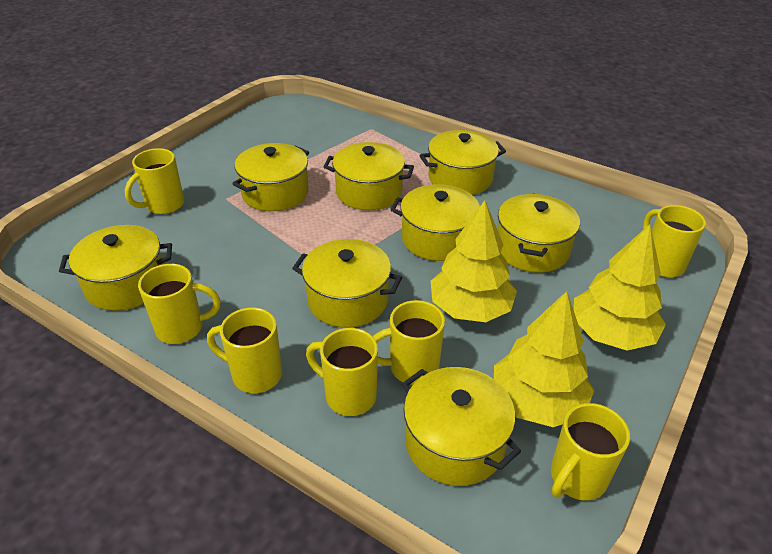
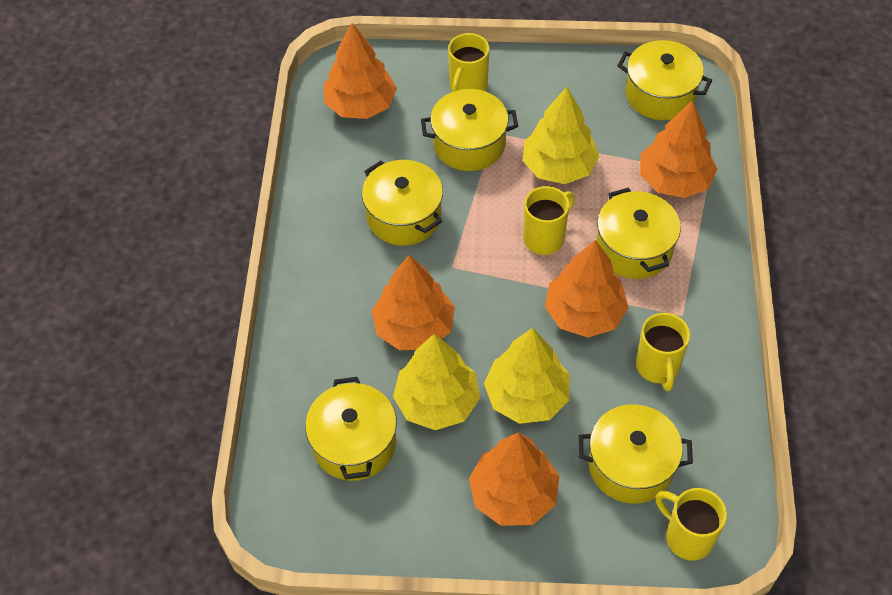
orange tree: 0 -> 5
yellow mug: 7 -> 4
yellow pot: 8 -> 6

